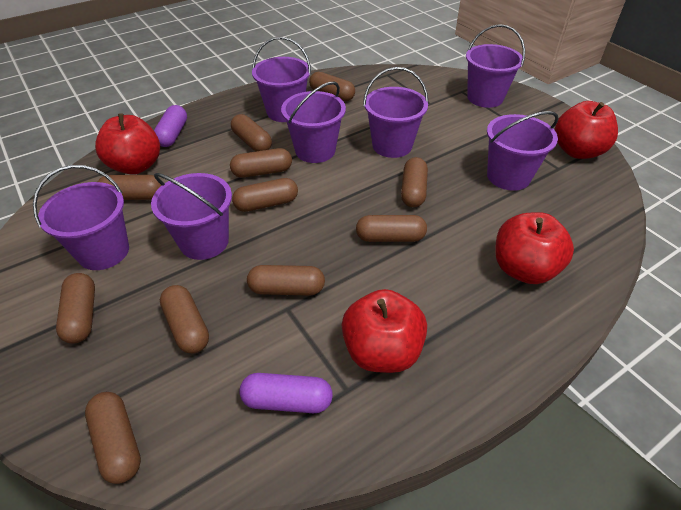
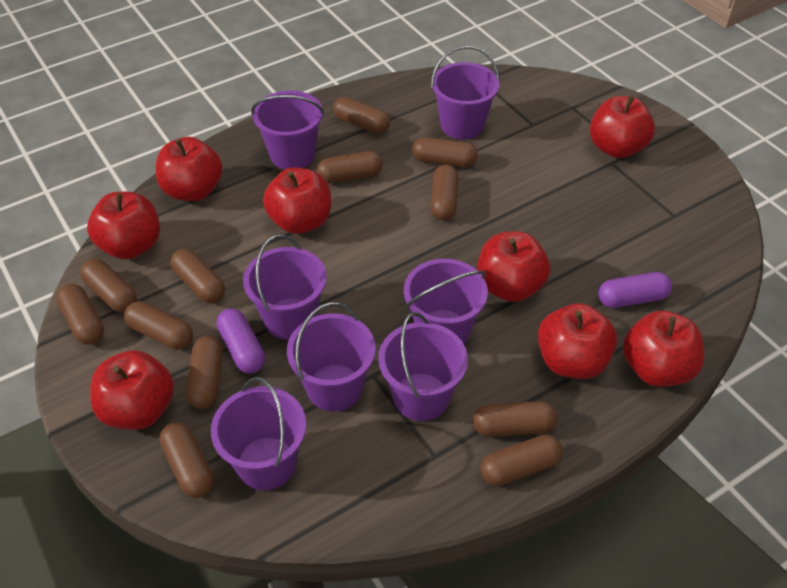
brown capsule: 11 -> 12
red apple: 4 -> 8

